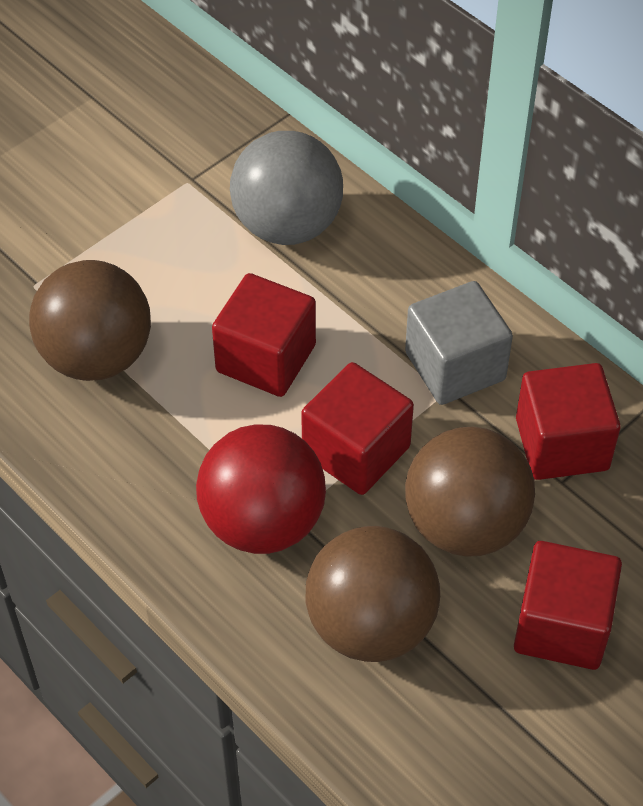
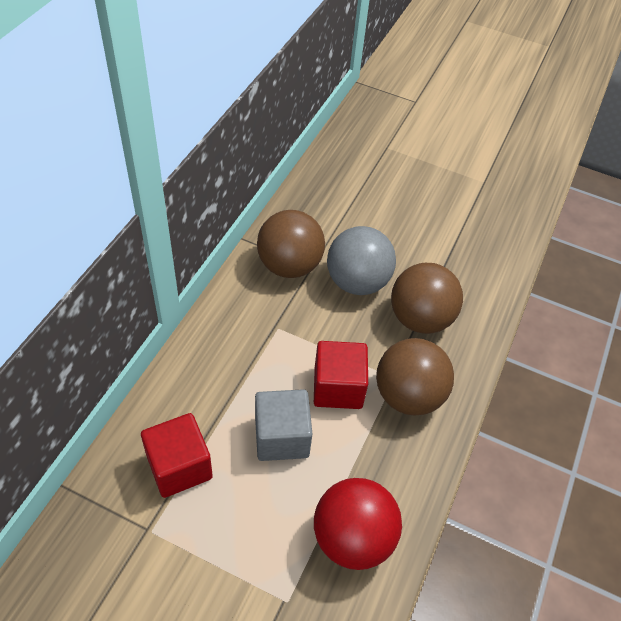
red cube: 4 -> 2

